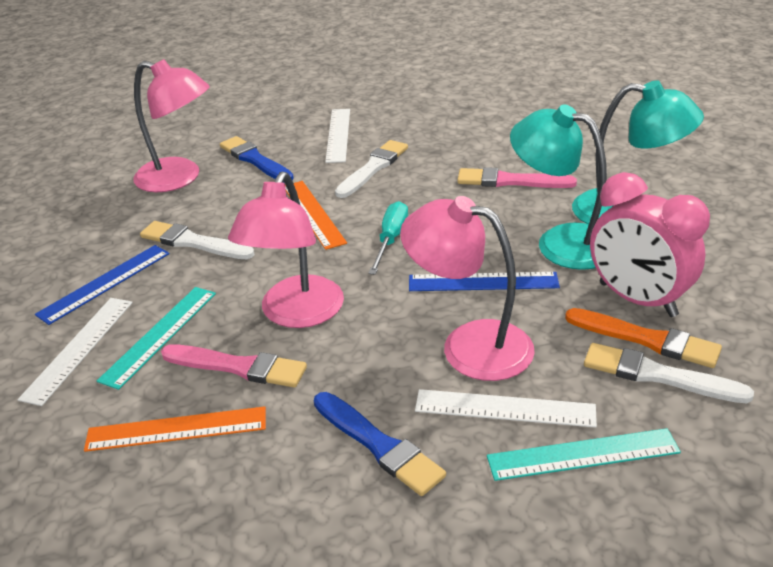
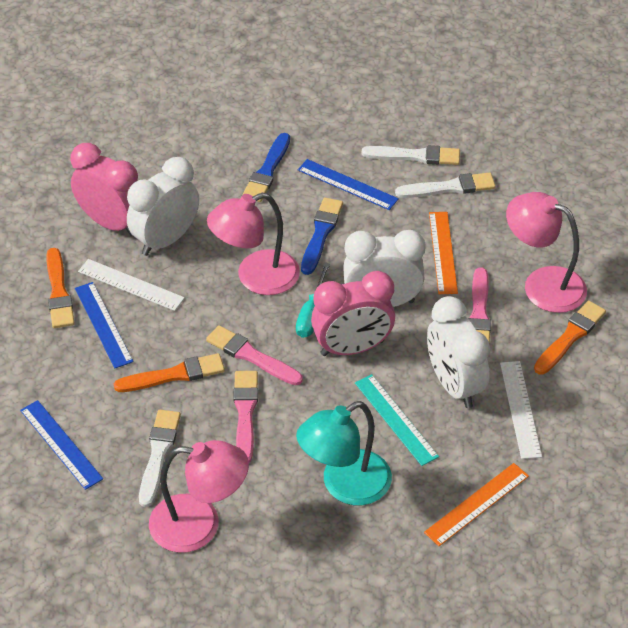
blue ruler: 2 -> 3
orange brush: 1 -> 3
pink brush: 2 -> 3
pink clock: 1 -> 2
turquoise lamp: 2 -> 1
turquoise ruler: 2 -> 1
white clock: 0 -> 3
white ruler: 3 -> 2

